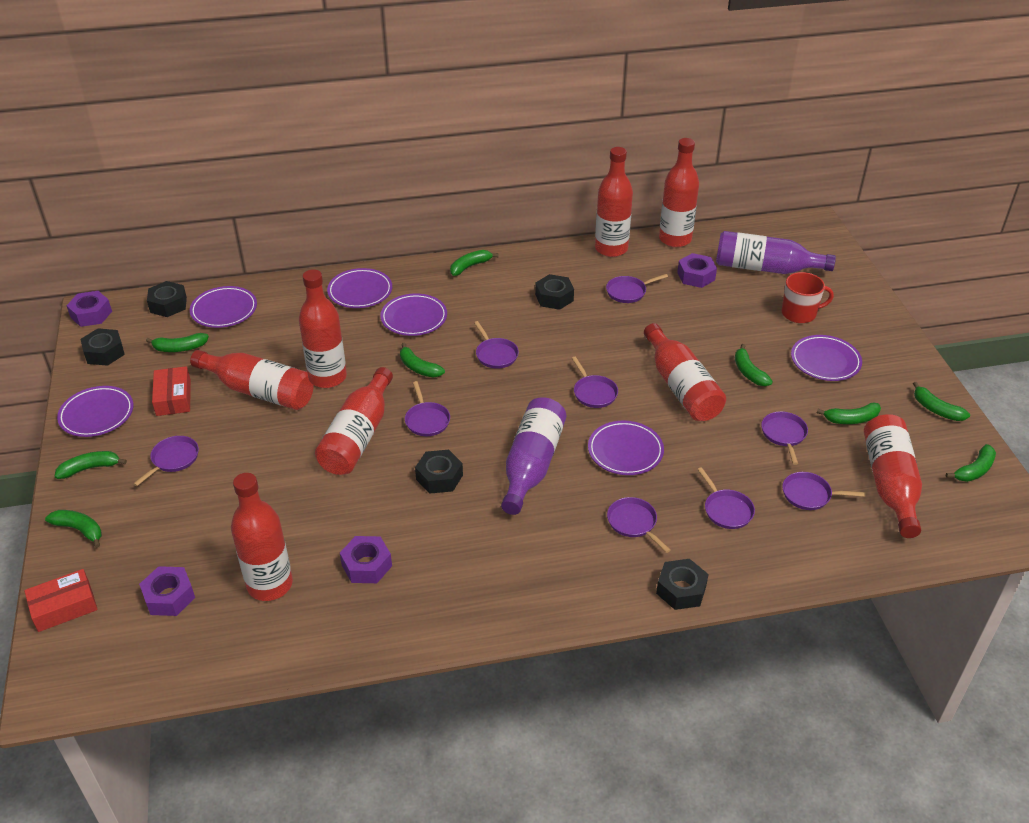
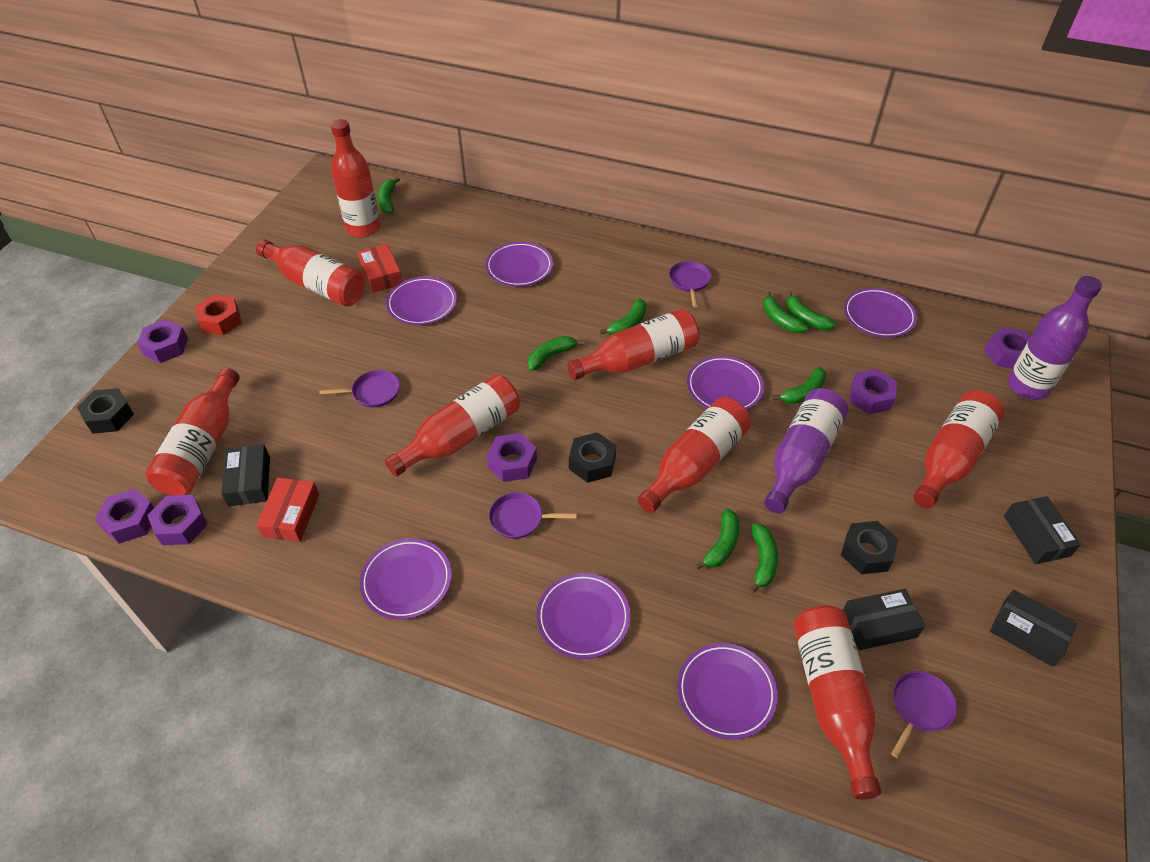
black box: 0 -> 4
black nut: 5 -> 3
green banana: 9 -> 8
purple nut: 4 -> 6
purple pan: 9 -> 4
purple plate: 6 -> 7
red mug: 1 -> 0
red nut: 0 -> 1

